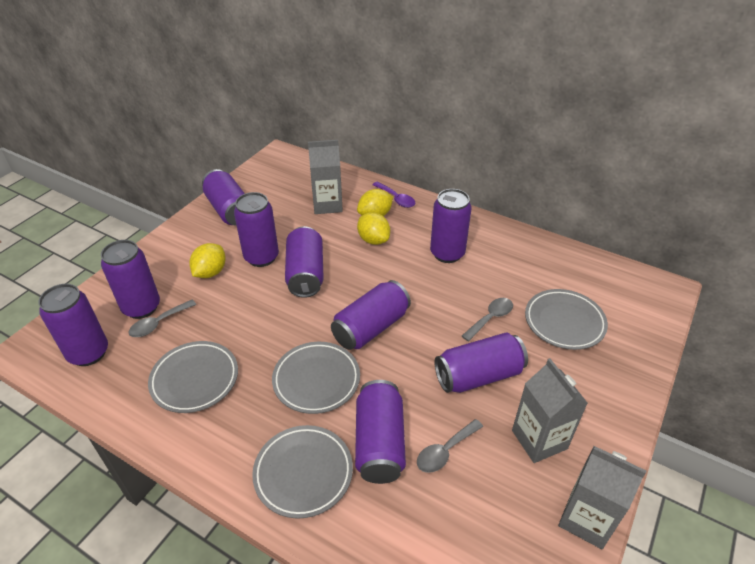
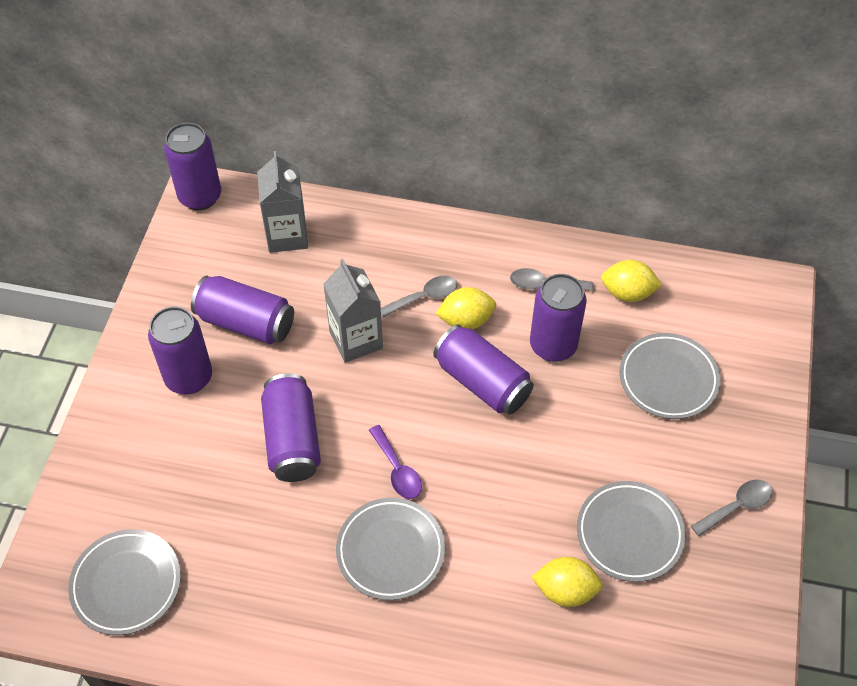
grey carton: 3 -> 2
purple can: 9 -> 6

